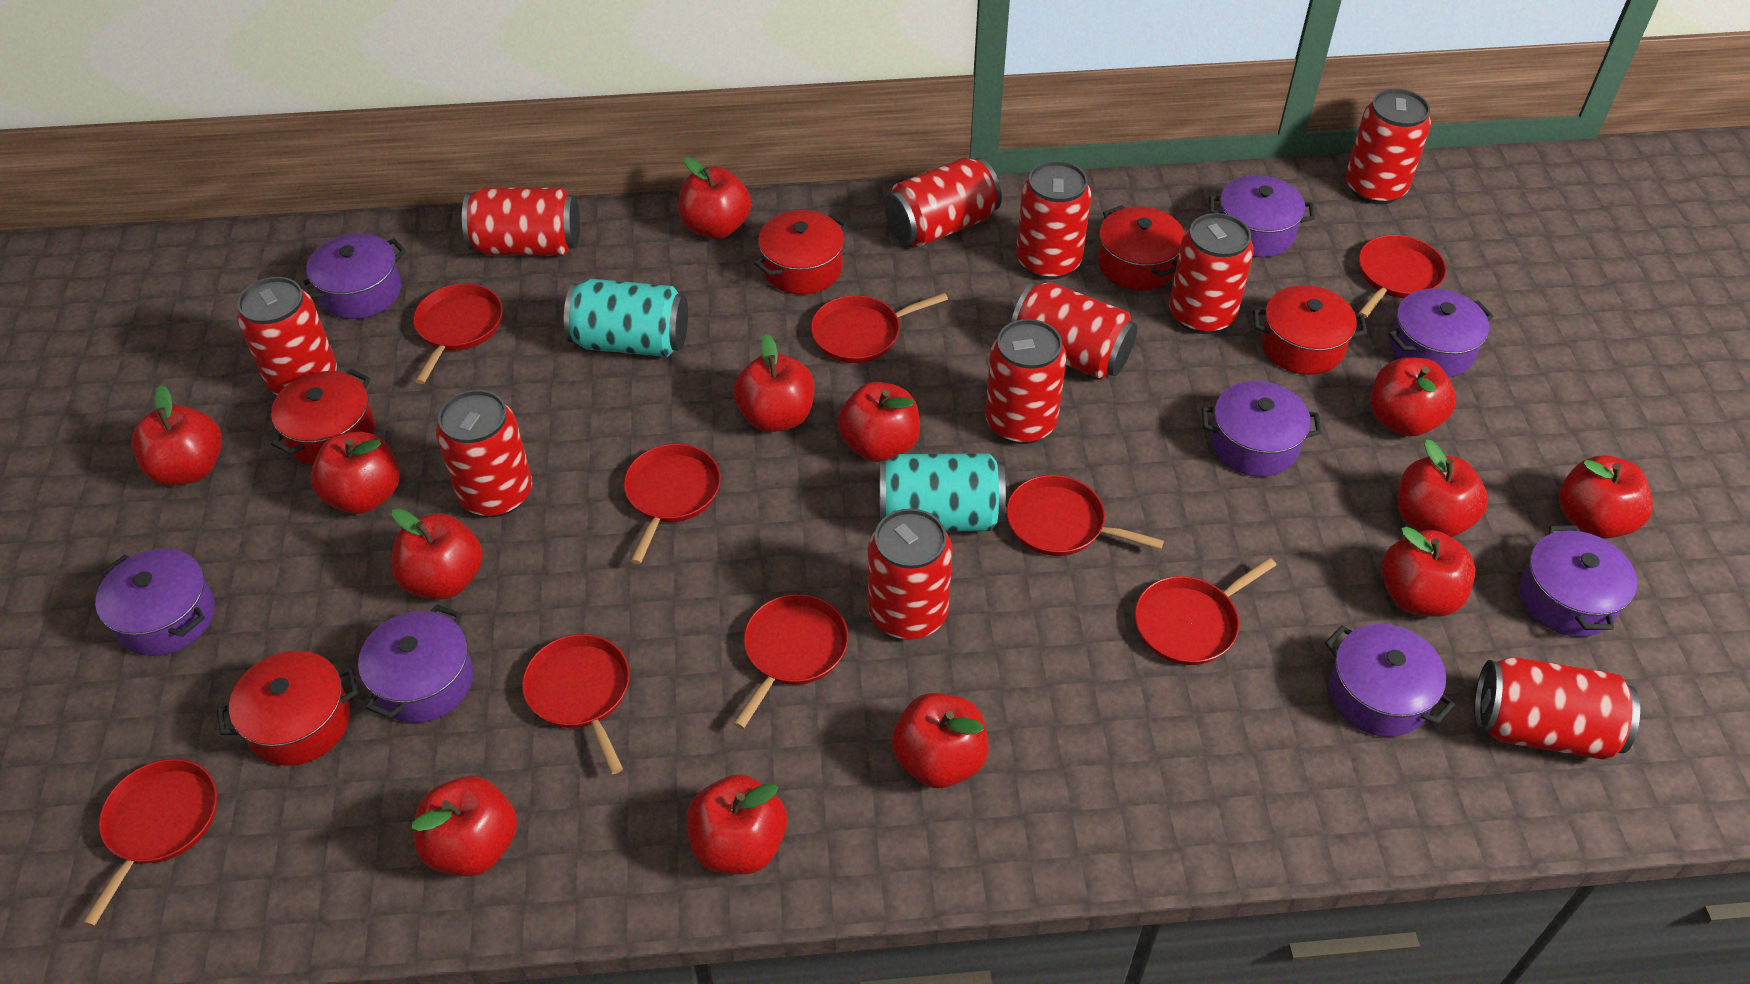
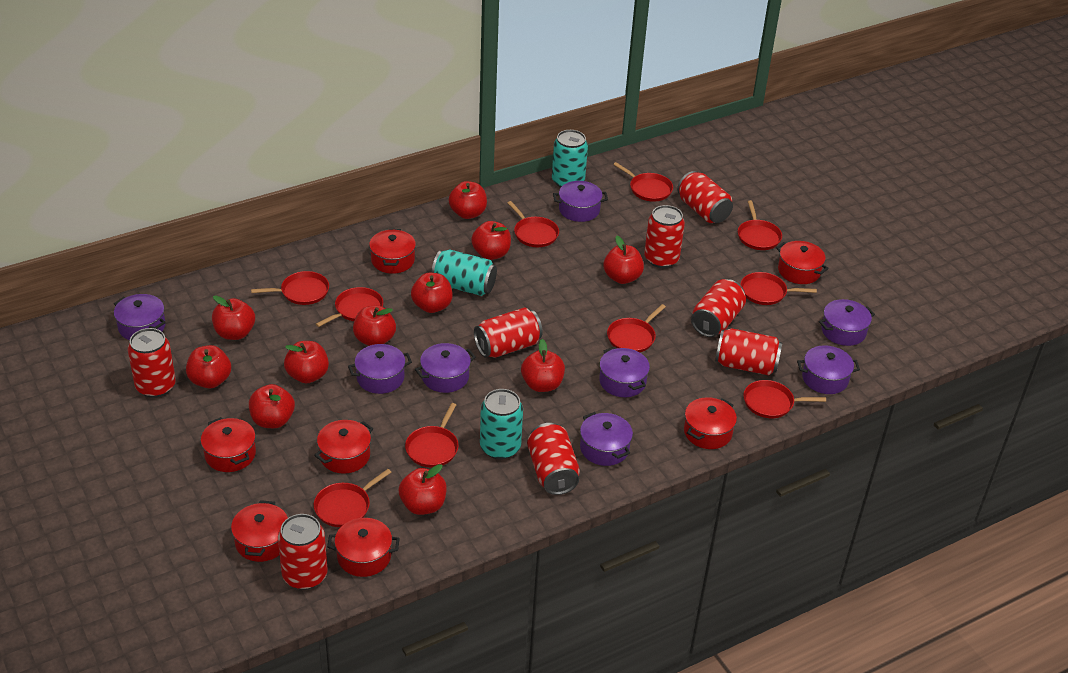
red apple: 13 -> 11
red can: 11 -> 8
red pan: 9 -> 10
red pot: 5 -> 7
turquoise can: 2 -> 3

